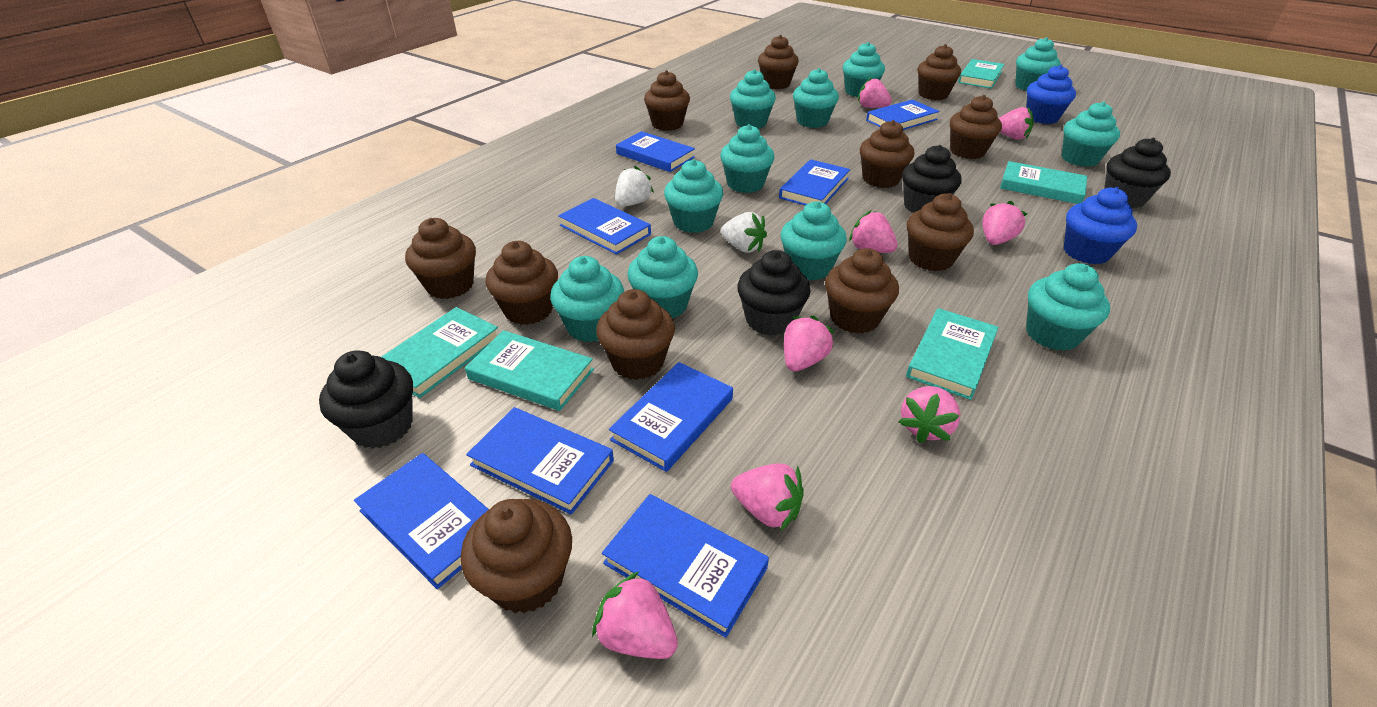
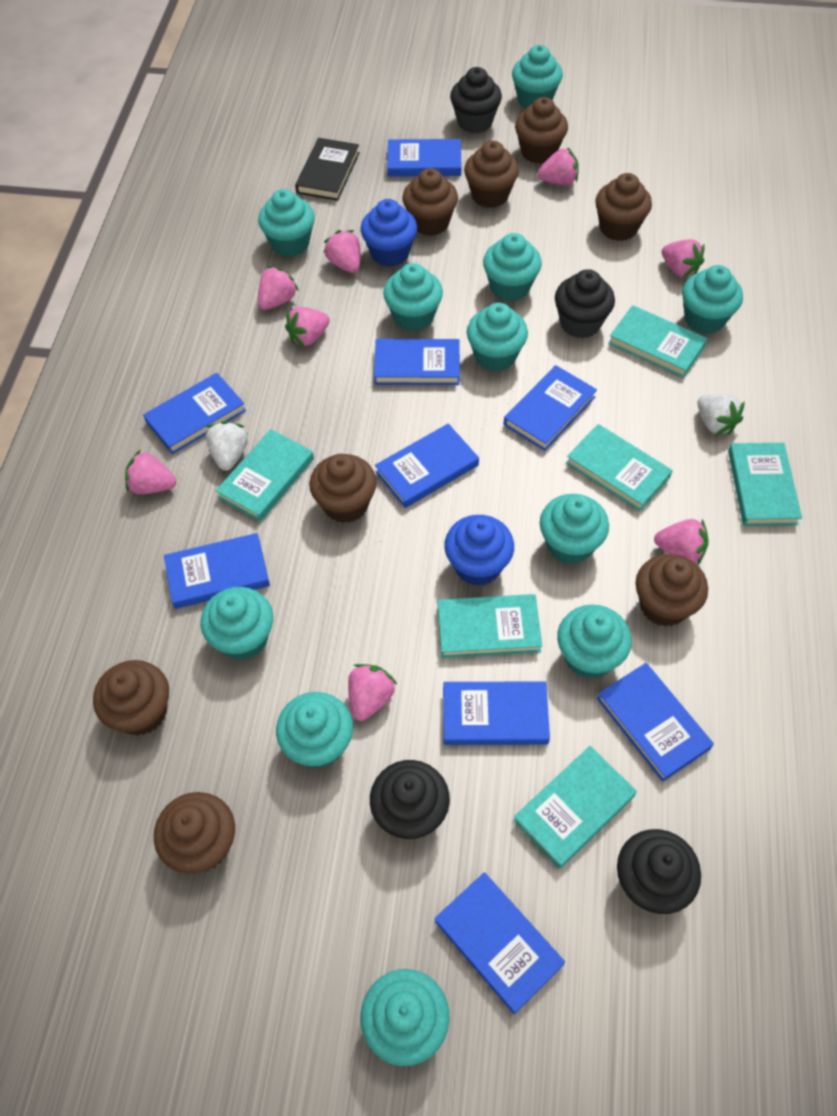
black book: 0 -> 1
blue book: 8 -> 9
brown cupcake: 11 -> 8
turquoise book: 5 -> 6

